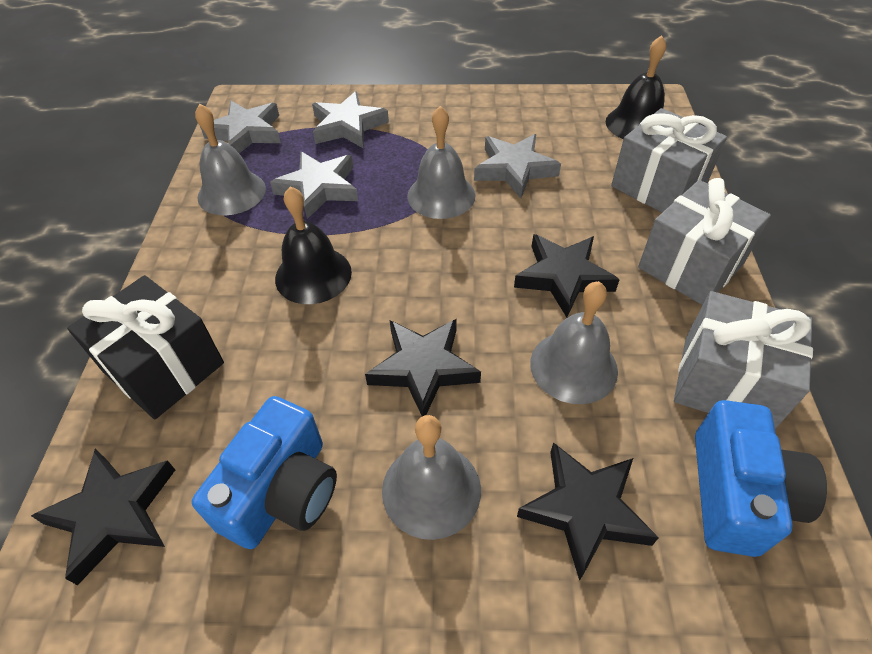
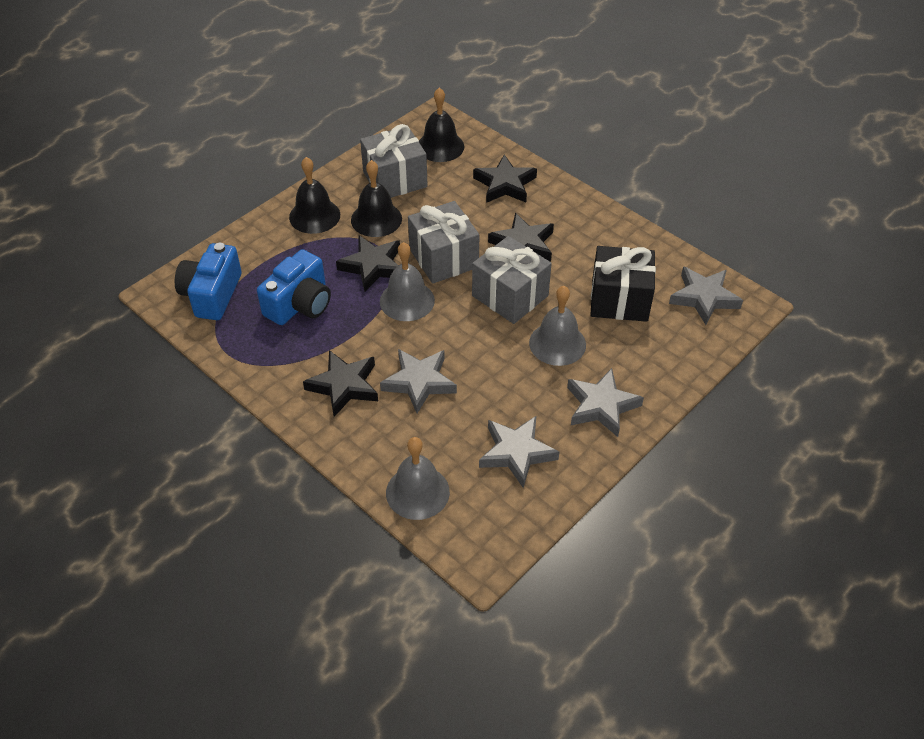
black bell: 2 -> 3
grey bell: 4 -> 3

